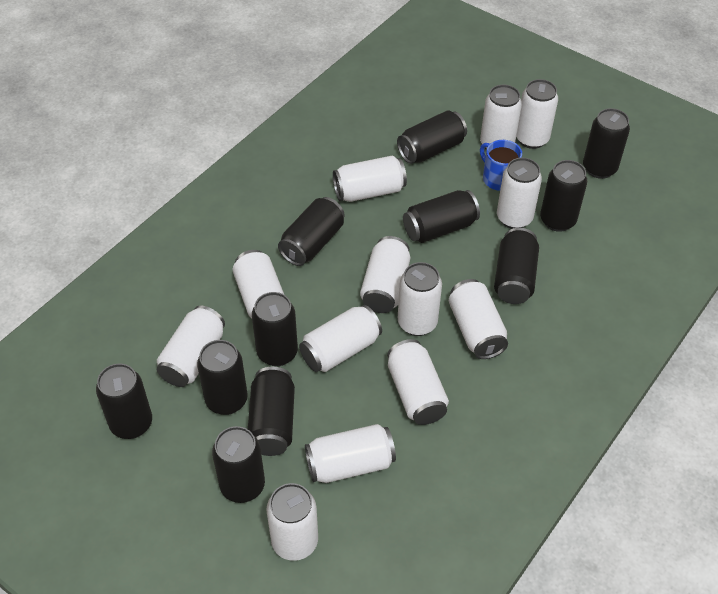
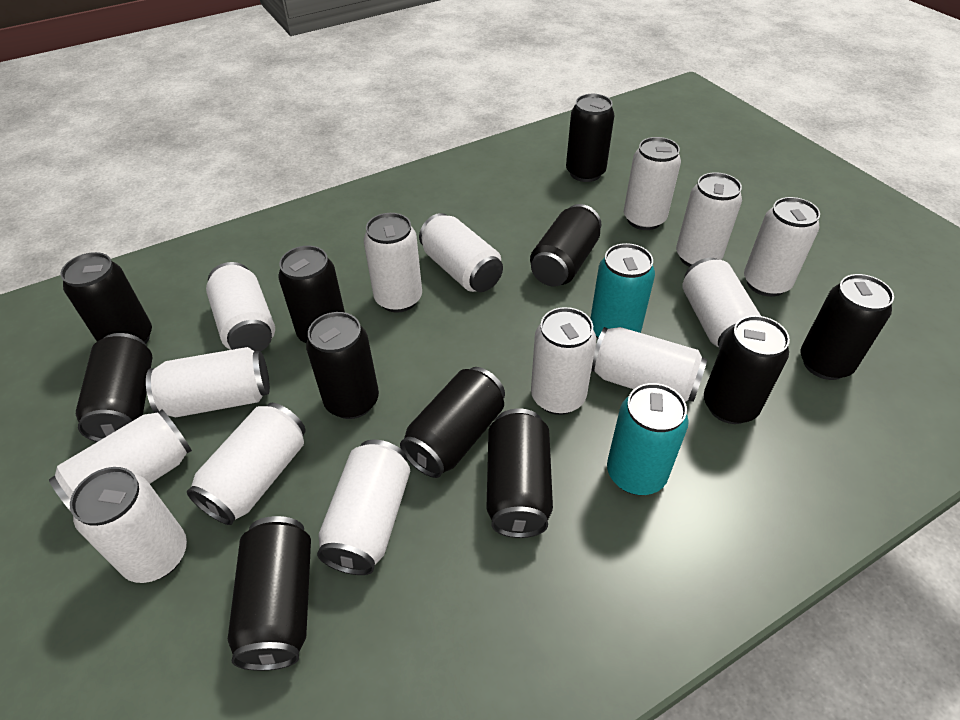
blue mug: 1 -> 0
turquoise can: 0 -> 2
white can: 13 -> 14

